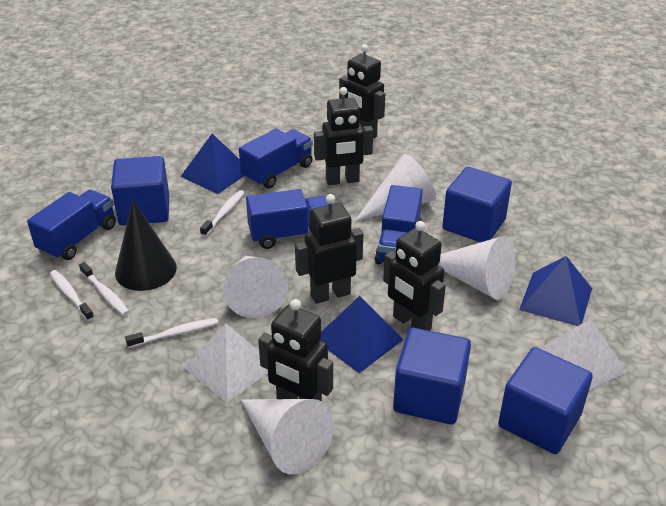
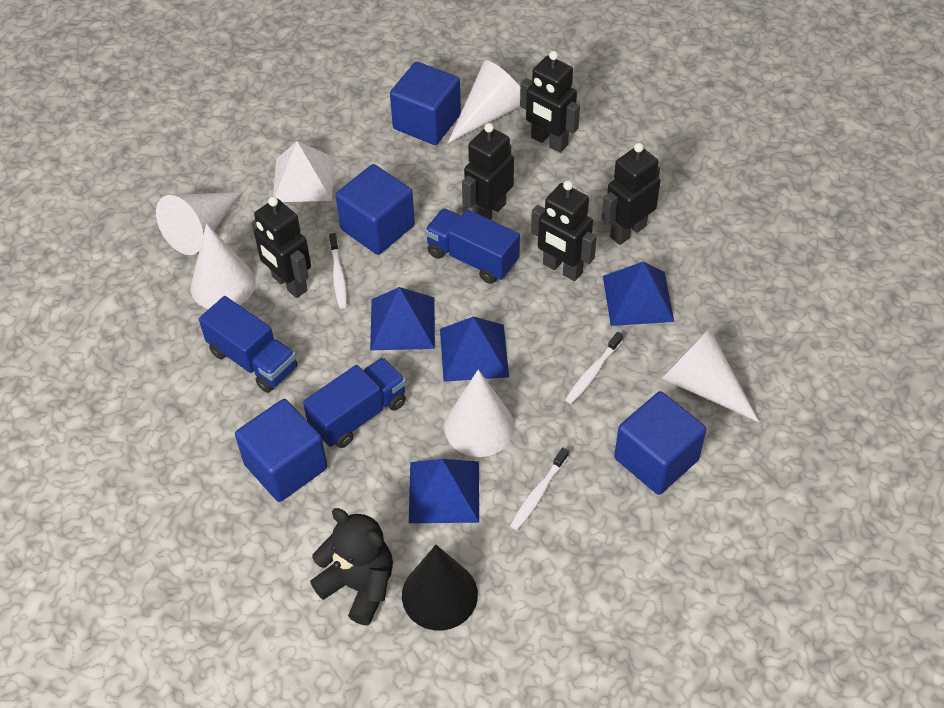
black teddy bear: 0 -> 1
blue pyramid: 3 -> 4
blue truck: 4 -> 3
white cone: 4 -> 5
white pyramid: 2 -> 1
white toothbrush: 4 -> 3

